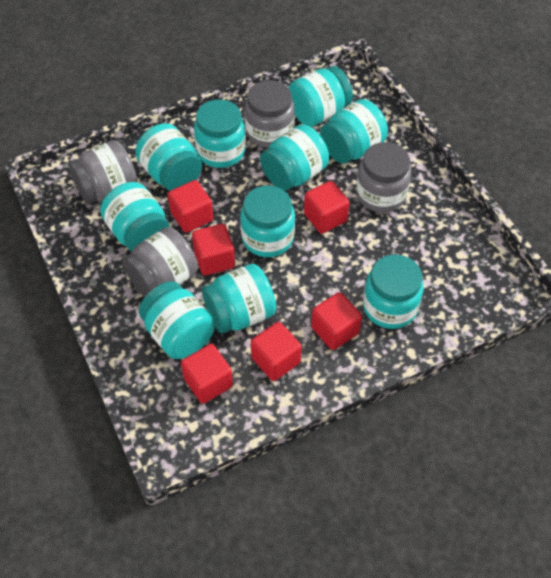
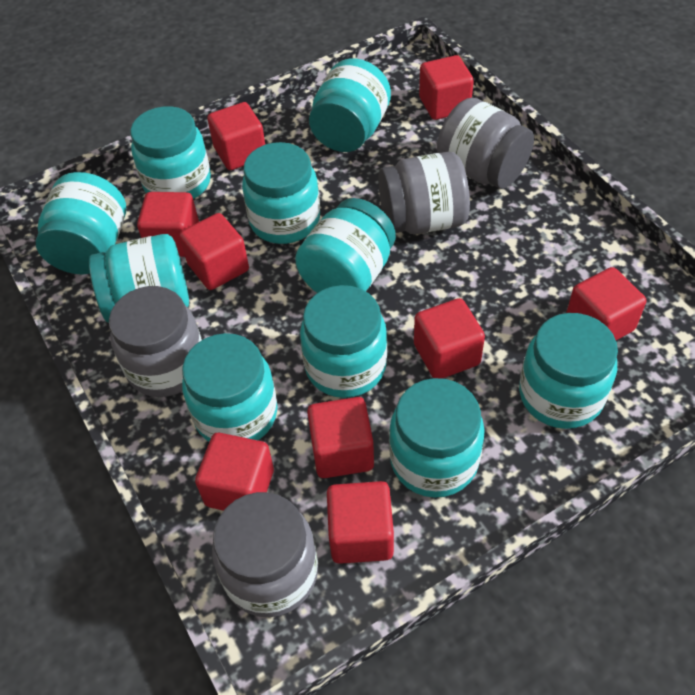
red cube: 6 -> 9

